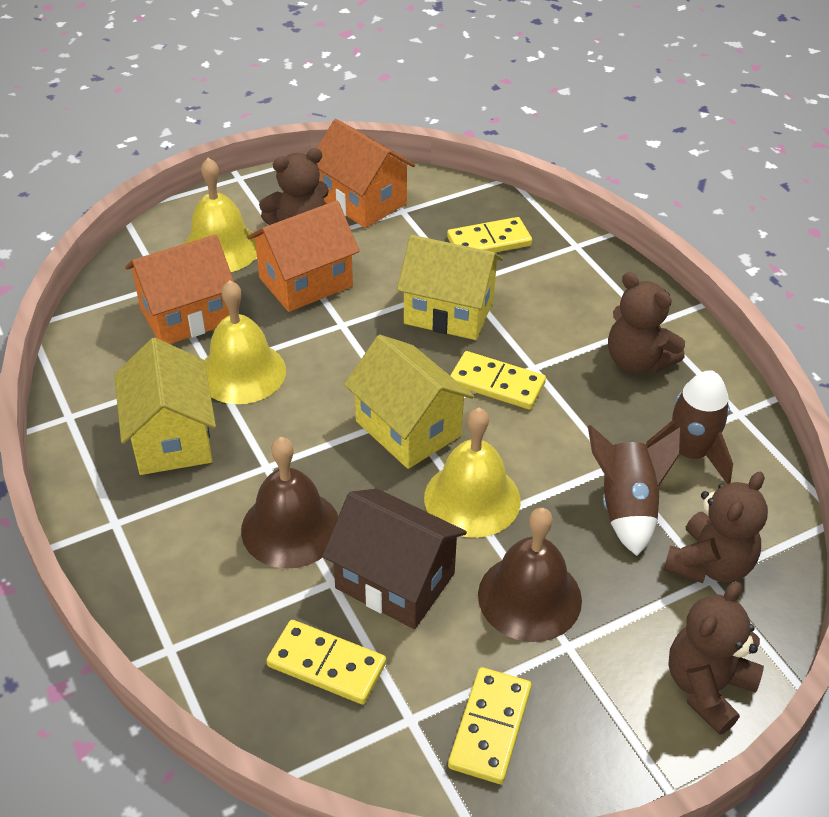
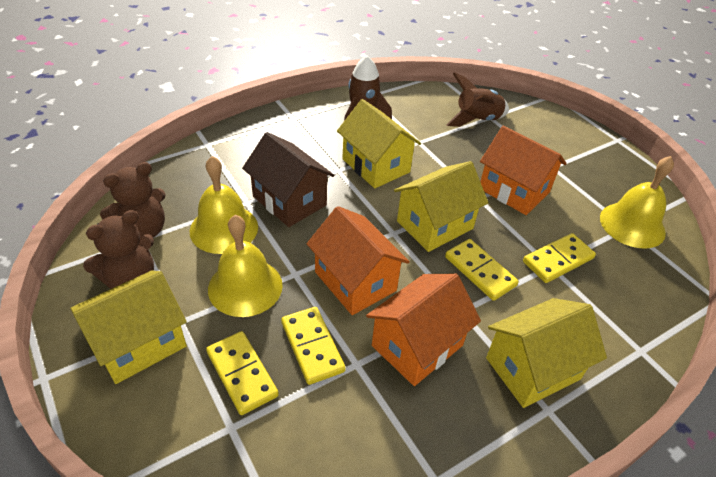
brown bell: 2 -> 0
brown teddy bear: 4 -> 2
yellow house: 3 -> 4

